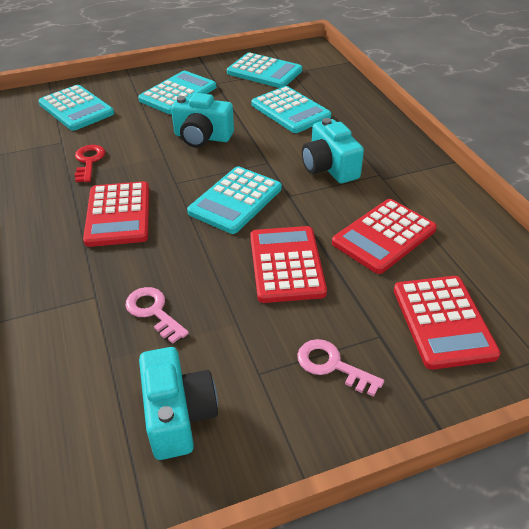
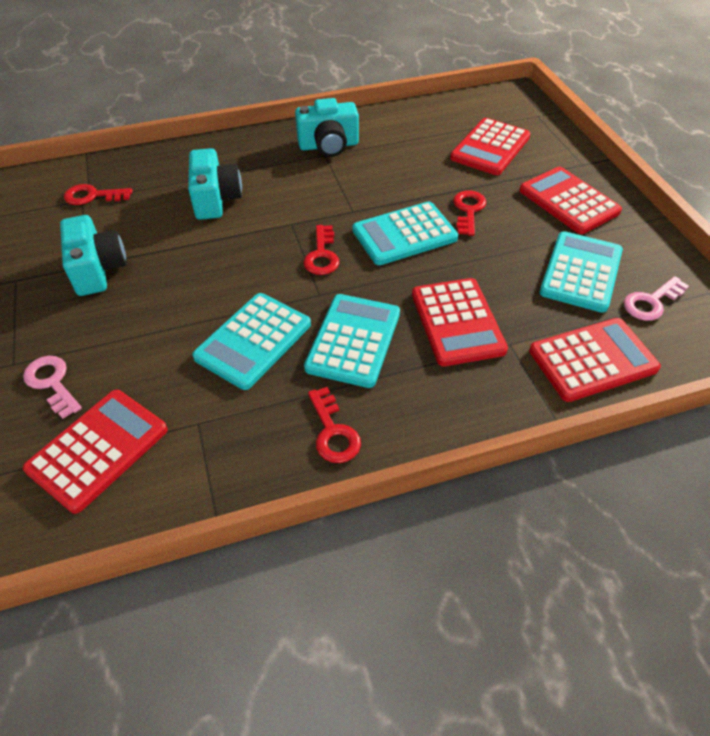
red calculator: 4 -> 5
red key: 1 -> 4
turquoise calculator: 5 -> 4

